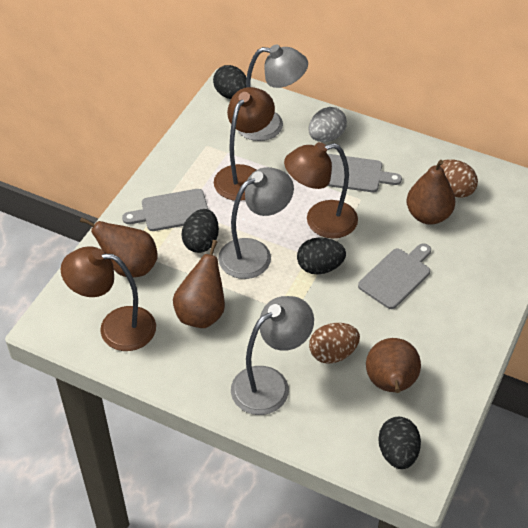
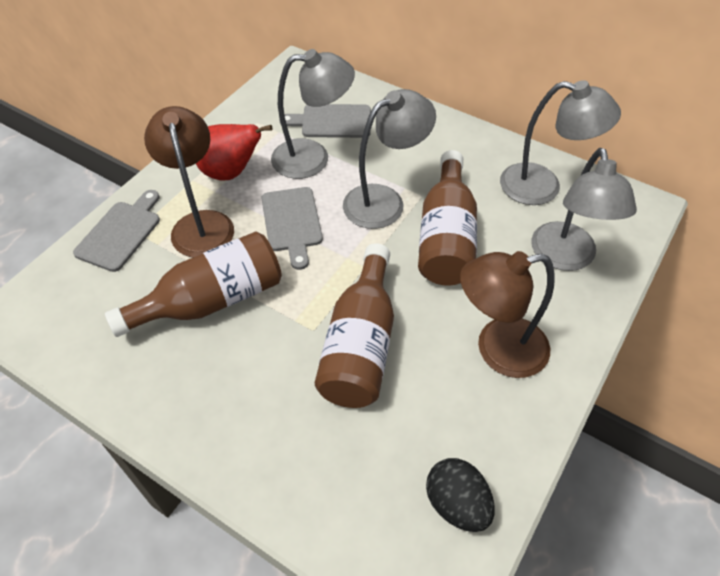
black egg: 4 -> 1
brown bottle: 0 -> 3
brown egg: 2 -> 0
brown lamp: 3 -> 2
brown pear: 4 -> 0
grey egg: 1 -> 0
grey lamp: 3 -> 4
red pear: 0 -> 1

